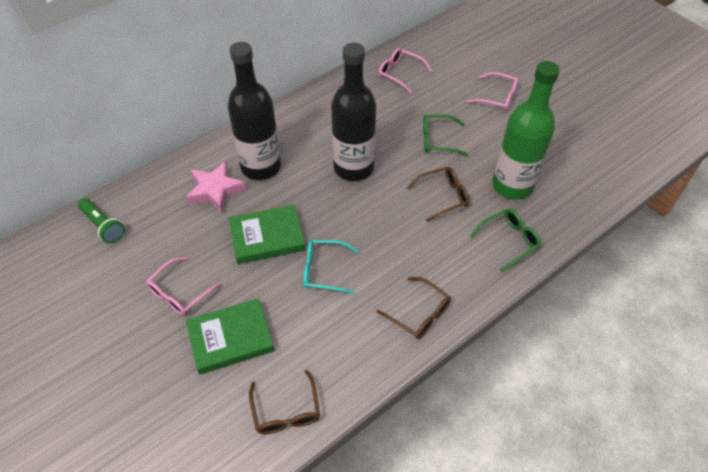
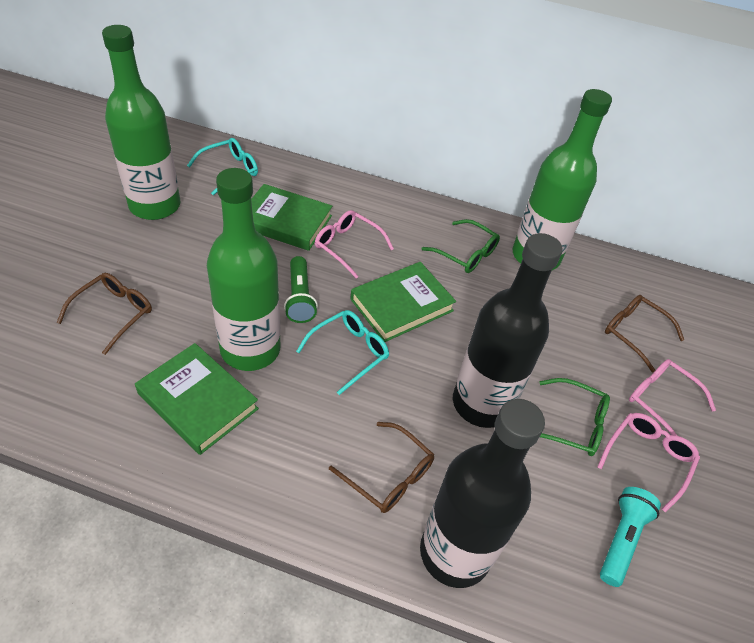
green book: 2 -> 3
green bottle: 1 -> 3
pink star: 1 -> 0
turquoise flashlight: 0 -> 1
turquoise glasses: 1 -> 2

